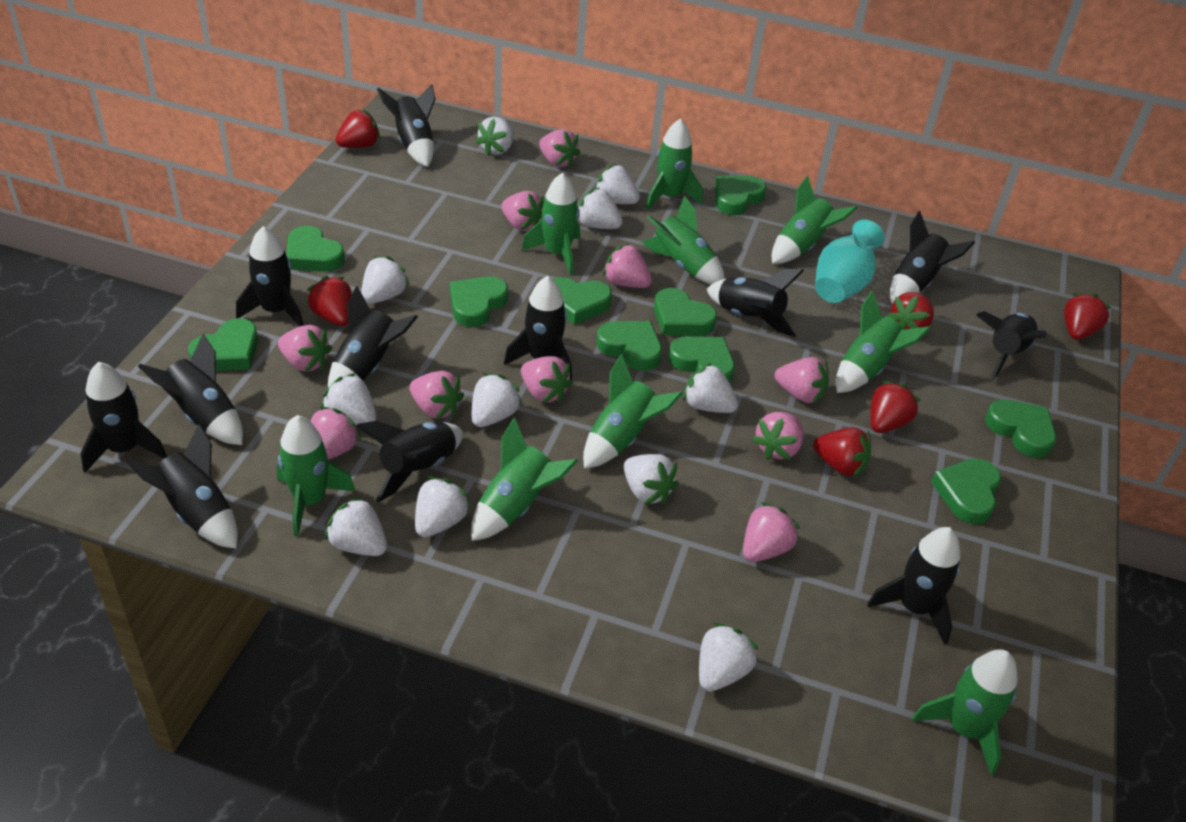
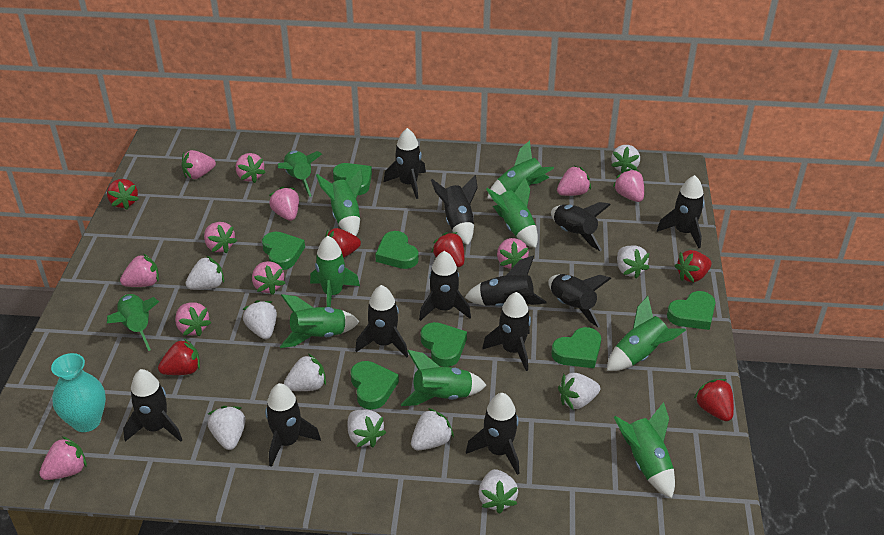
green heart: 10 -> 7
green rocket: 9 -> 10
pink strawberry: 10 -> 11
white strawberry: 11 -> 10

